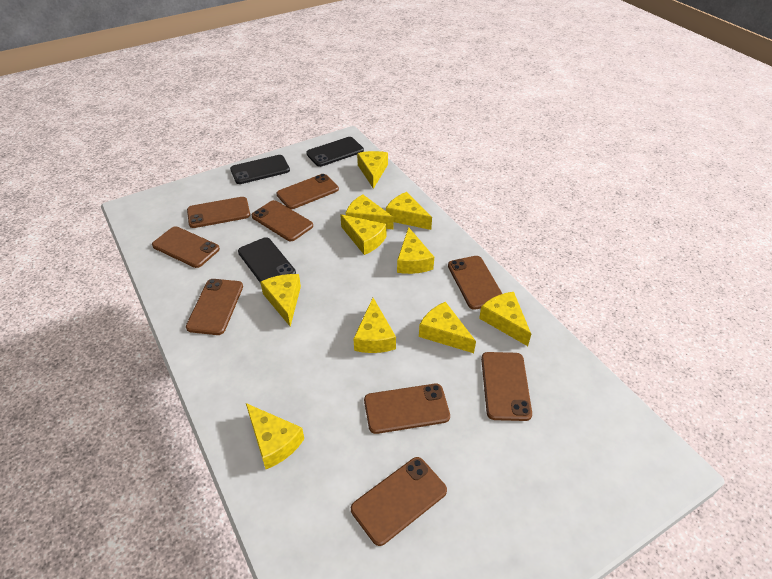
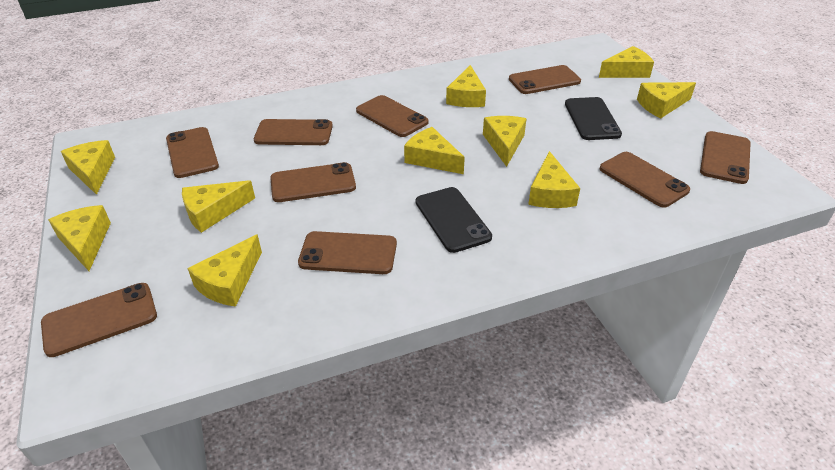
black phone: 3 -> 2

